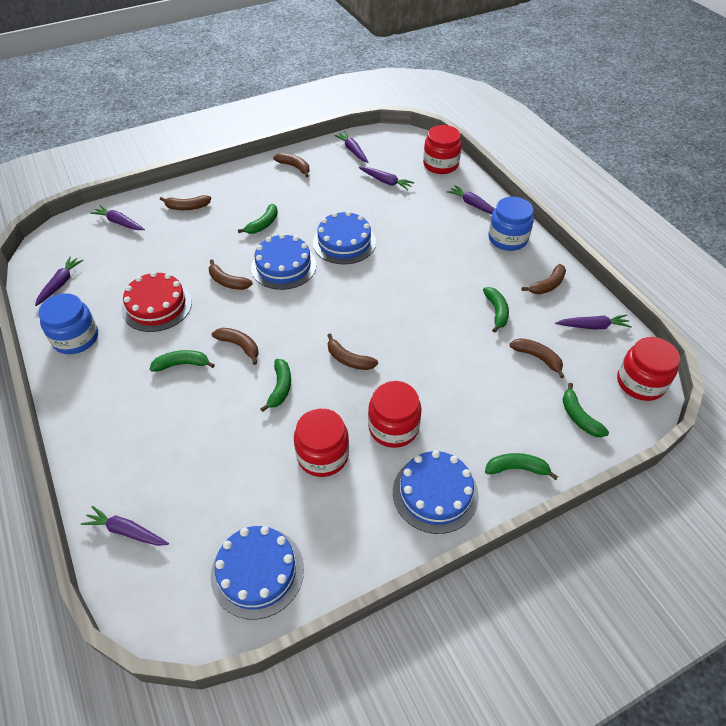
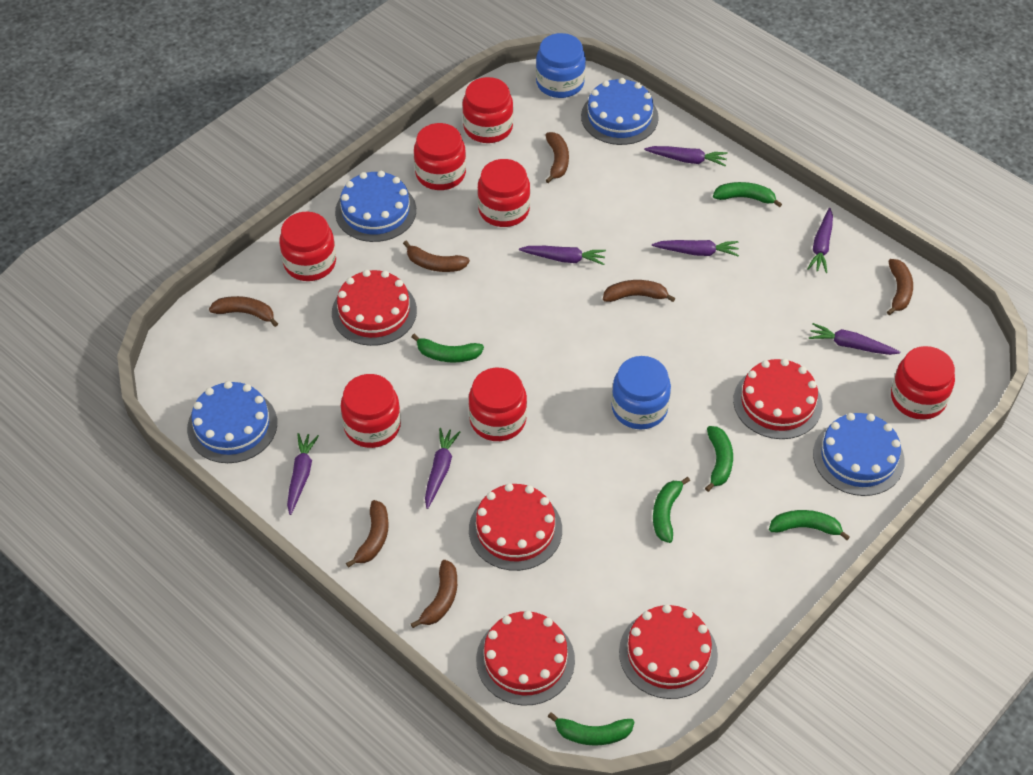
red cake: 1 -> 5
red jar: 4 -> 7

